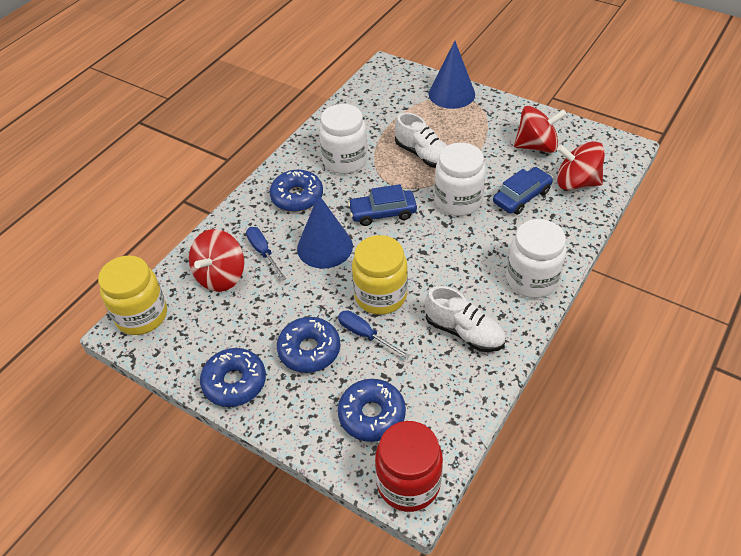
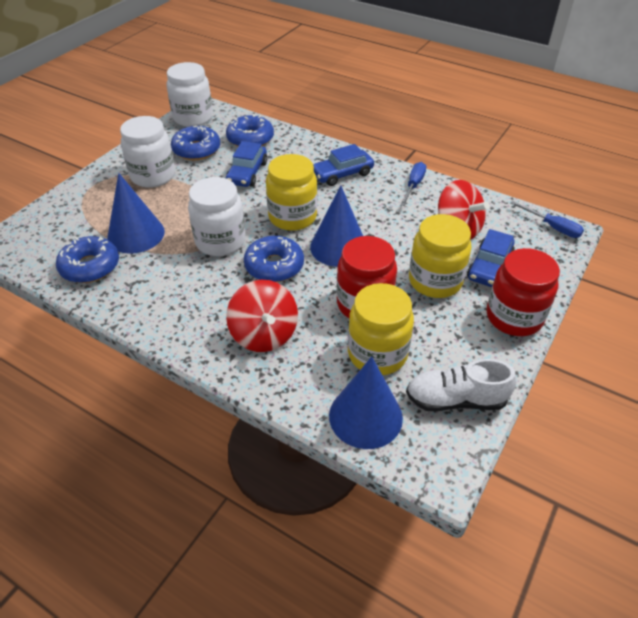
blue car: 2 -> 3
blue cone: 2 -> 3
red jar: 1 -> 2
red spinning top: 3 -> 2
white shoe: 2 -> 1
yellow jar: 2 -> 3

